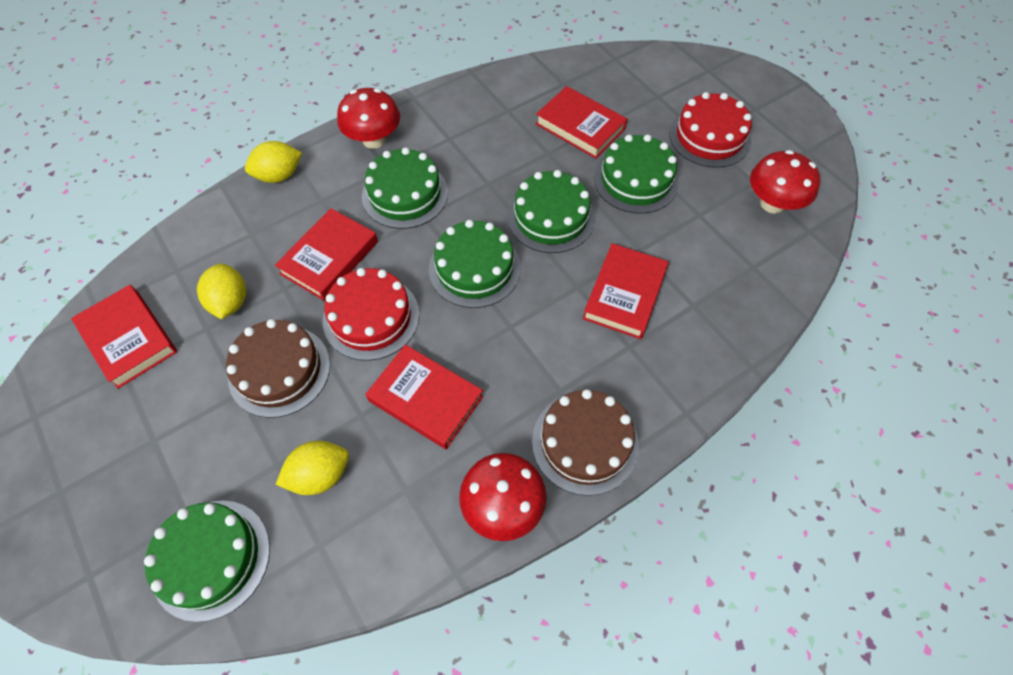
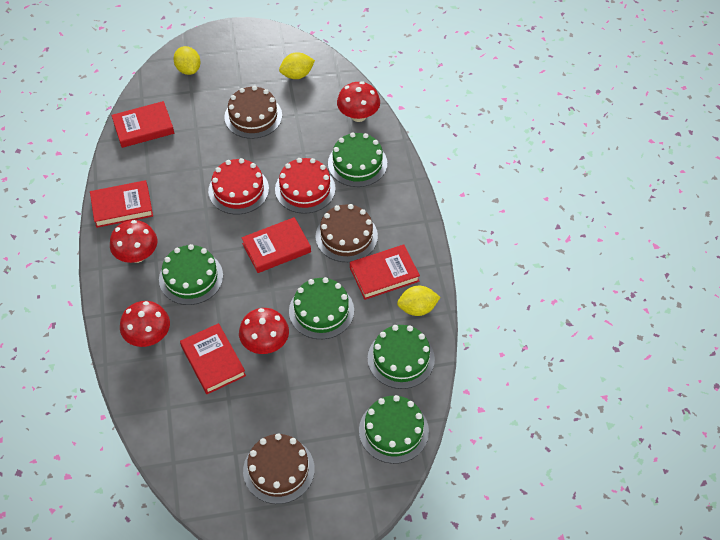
brown cake: 2 -> 3
red mushroom: 3 -> 4

